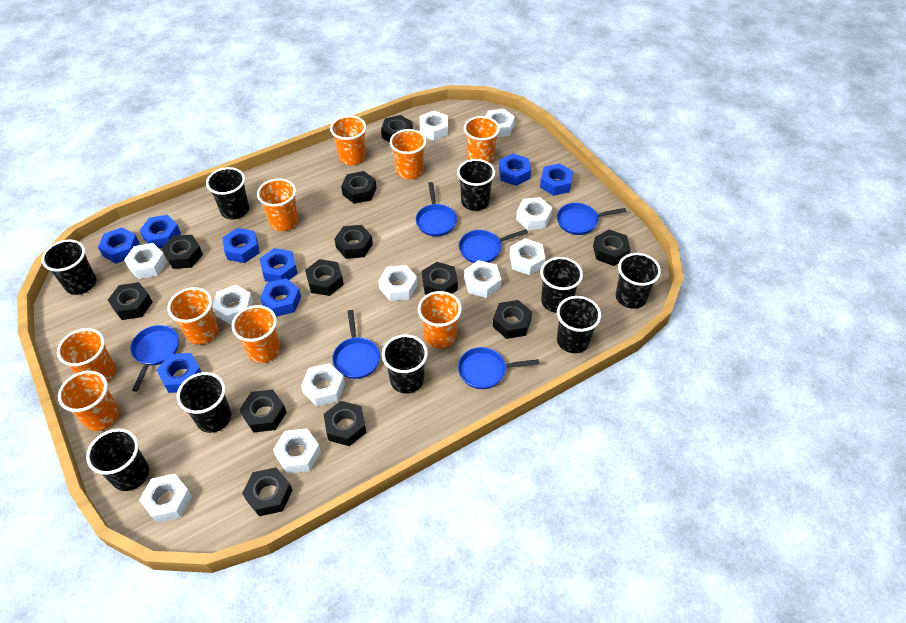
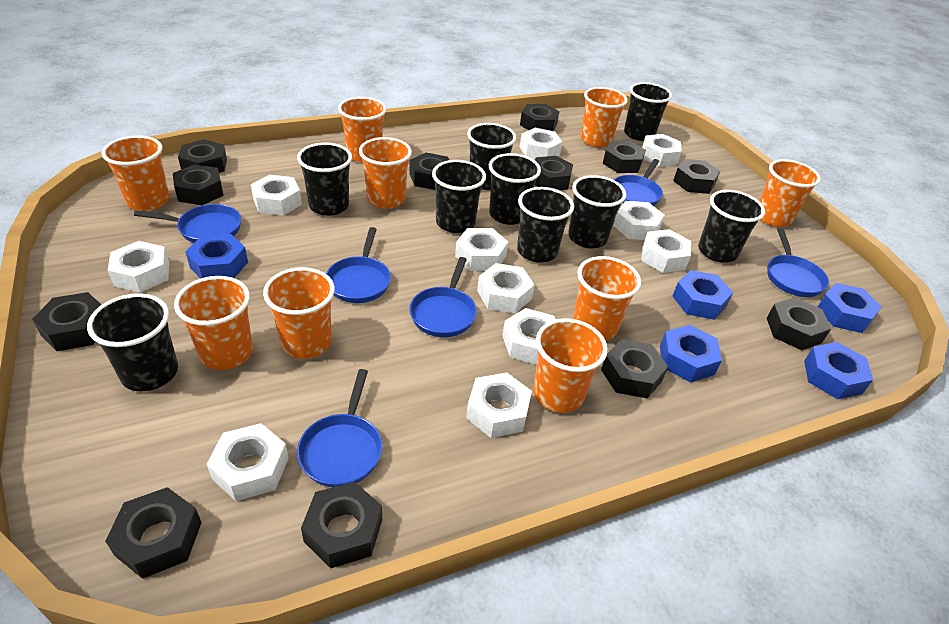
blue nut: 8 -> 5

